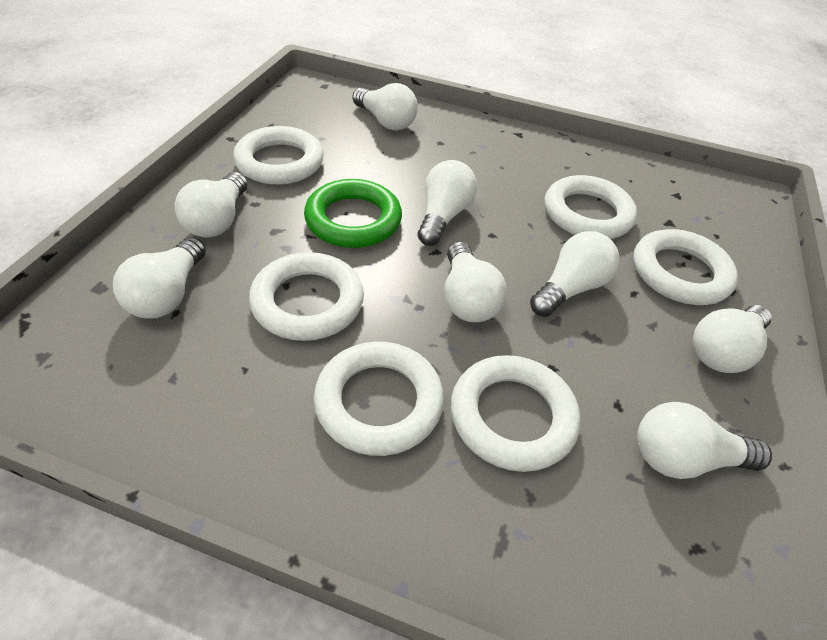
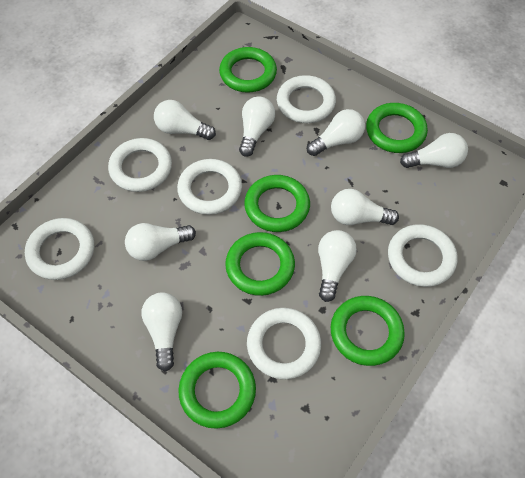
green ring: 1 -> 6

